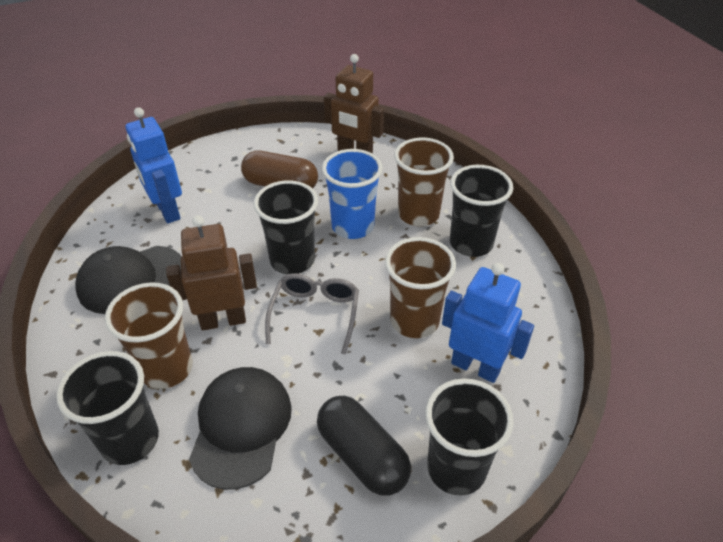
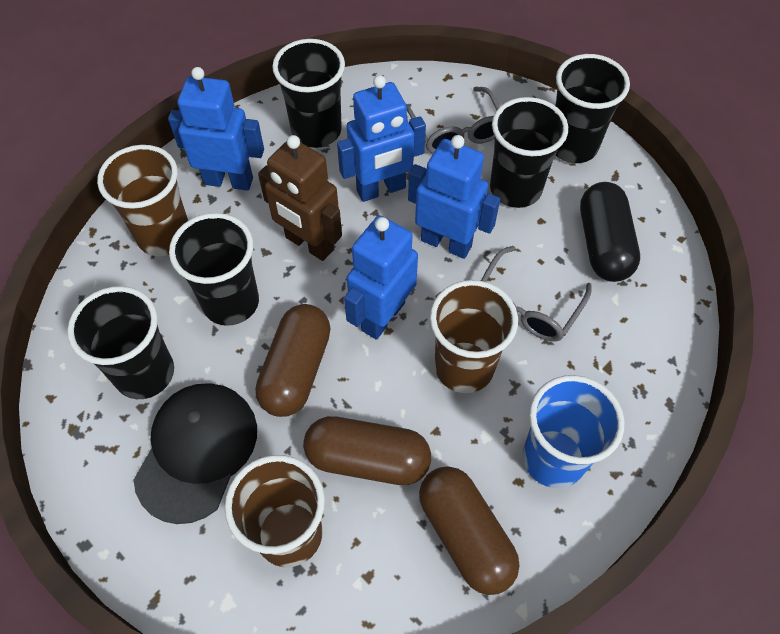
black cap: 2 -> 1
black cup: 4 -> 5
blue robot: 2 -> 4
brown capsule: 1 -> 3
brown robot: 2 -> 1
grey glasses: 1 -> 2

